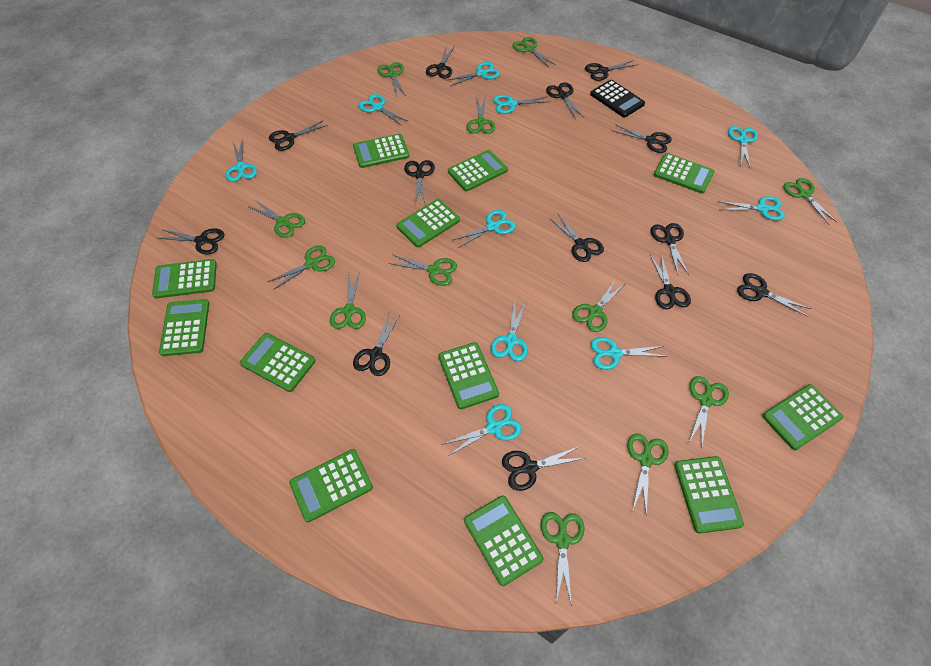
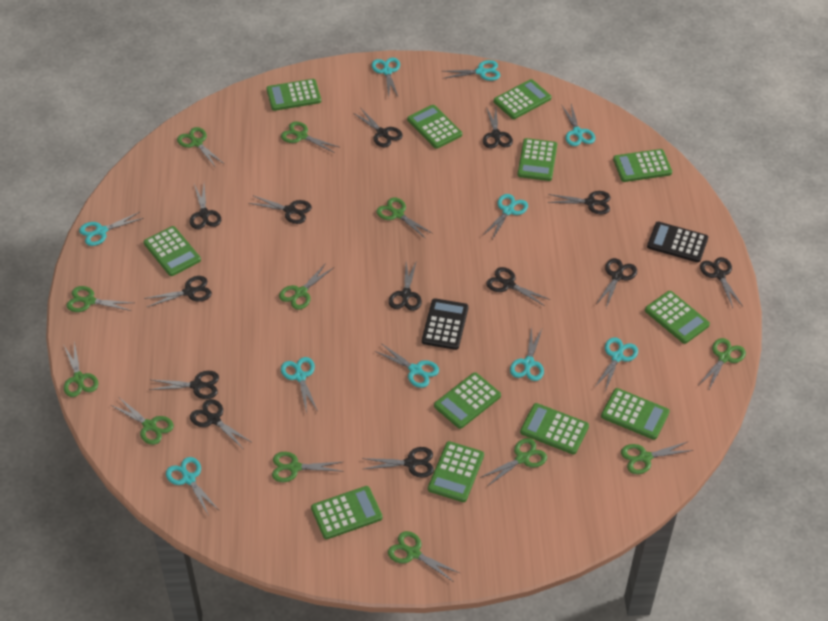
black calculator: 1 -> 2

